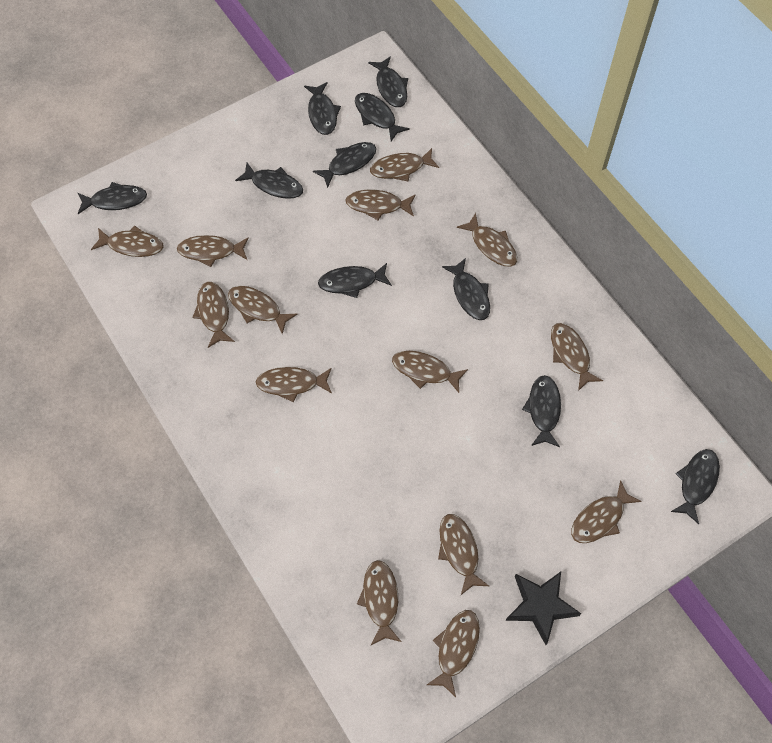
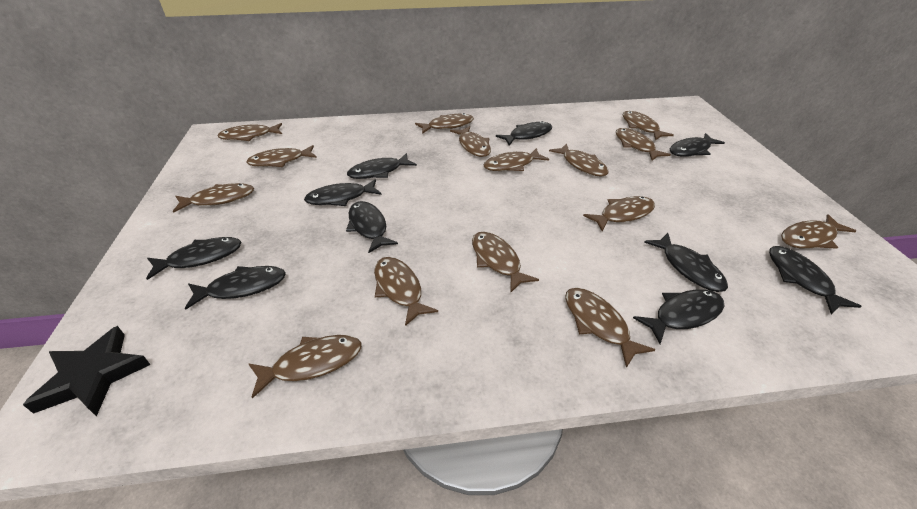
brown fish: 14 -> 15

